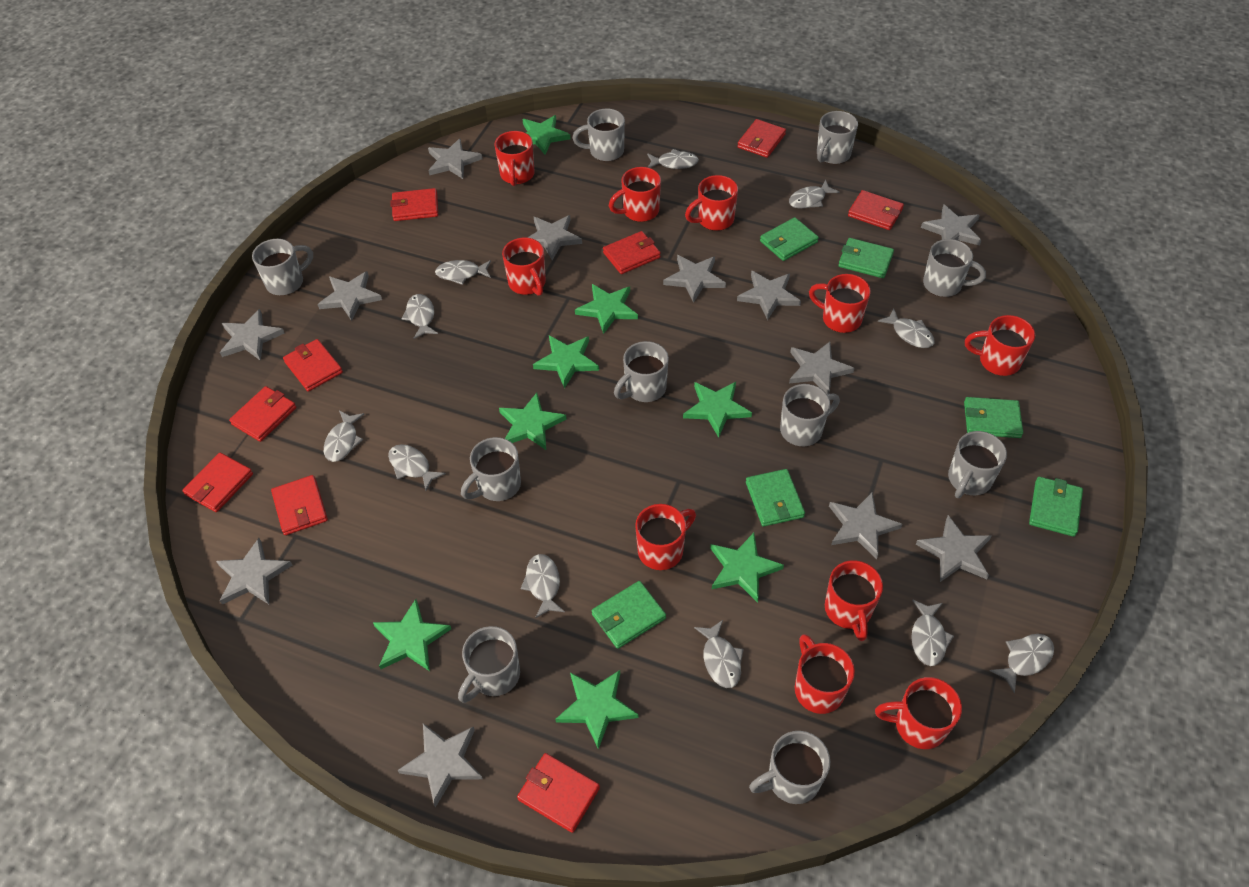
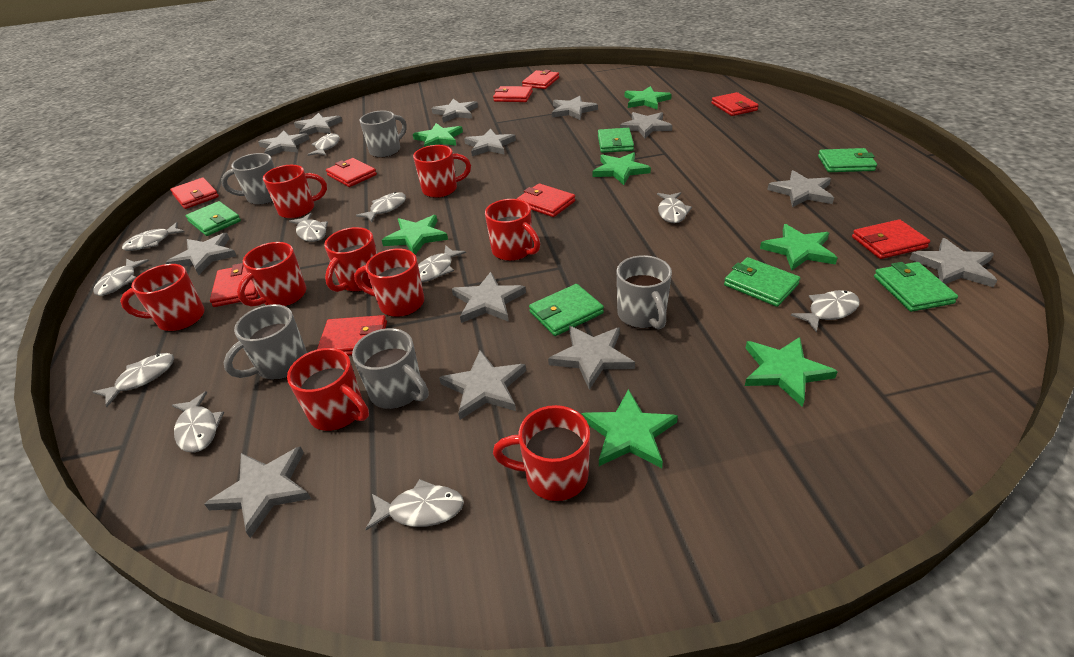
green star: 8 -> 7
grey mug: 10 -> 5
grey star: 12 -> 13
red mug: 10 -> 9

